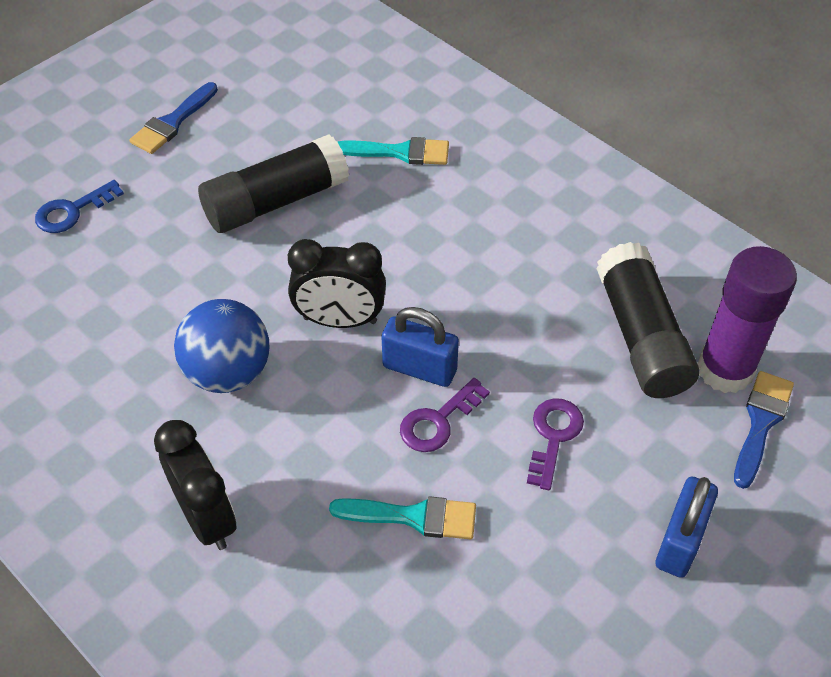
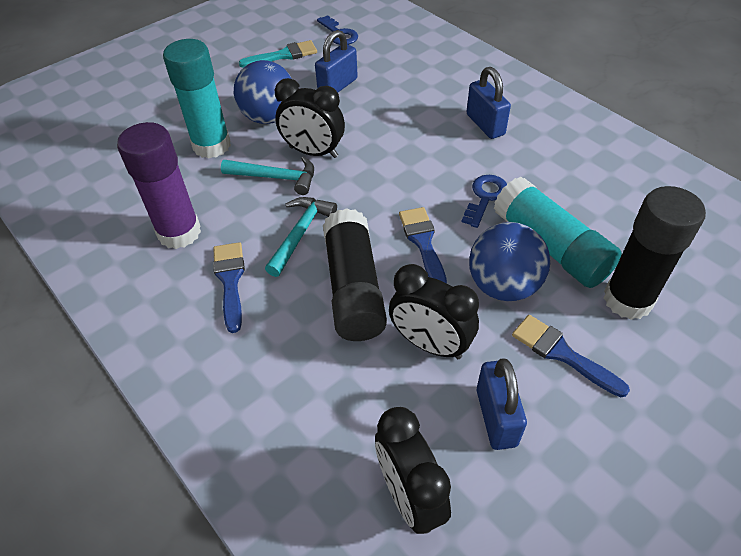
black clock: 2 -> 3
blue ball: 1 -> 2
blue brush: 2 -> 3
blue key: 1 -> 2
blue padlock: 2 -> 3
purple key: 2 -> 0
turquoise brush: 2 -> 1
turquoise glue stick: 0 -> 2
turquoise hammer: 0 -> 2

